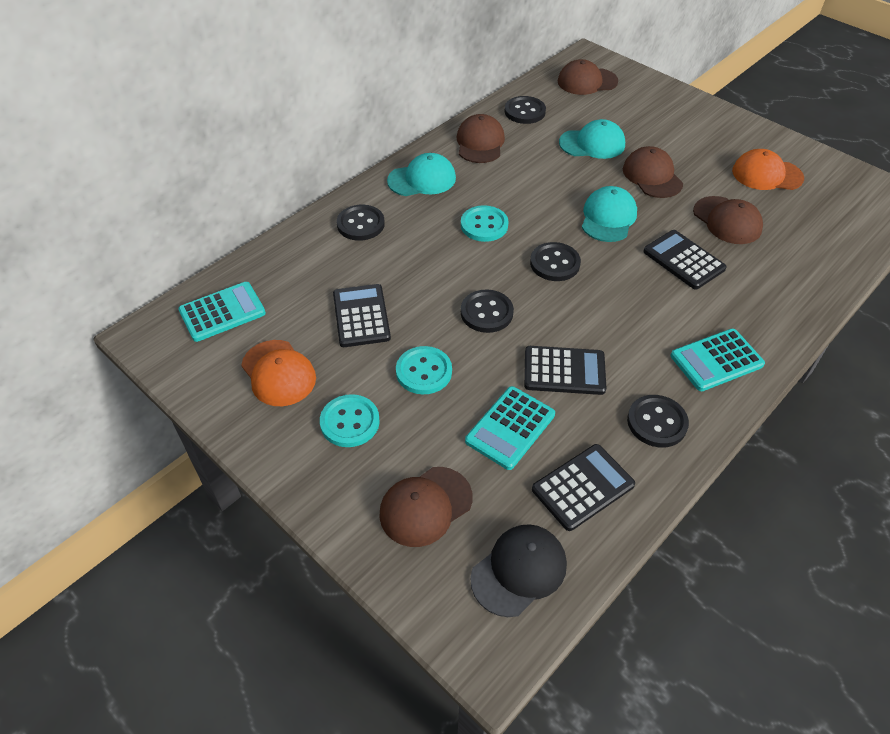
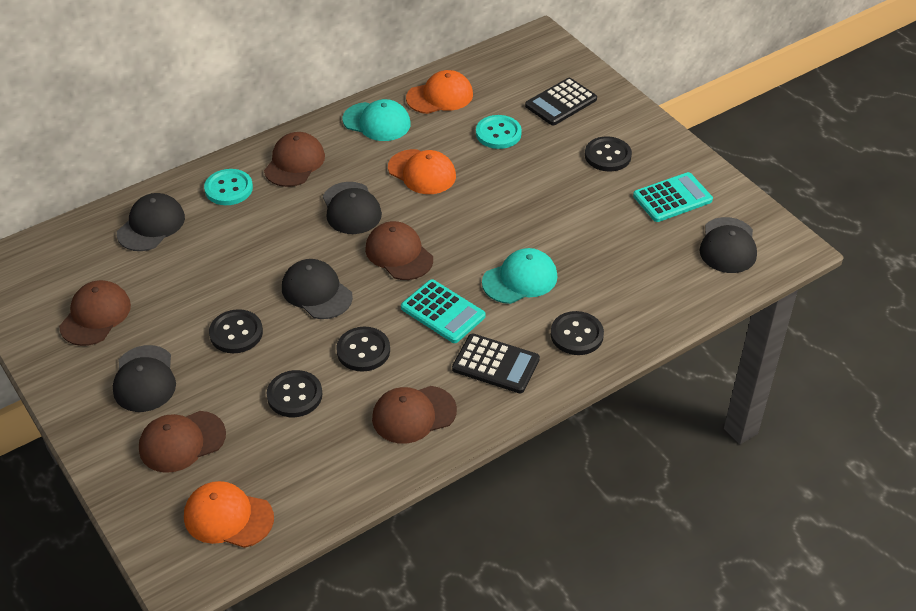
black calculator: 4 -> 2
black cap: 1 -> 5
orange cap: 2 -> 3
turquoise button: 3 -> 2
turquoise calculator: 3 -> 2
turquoise cap: 3 -> 2

